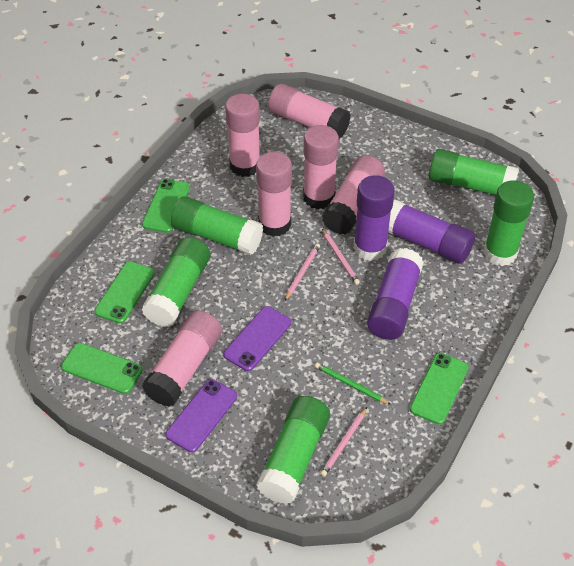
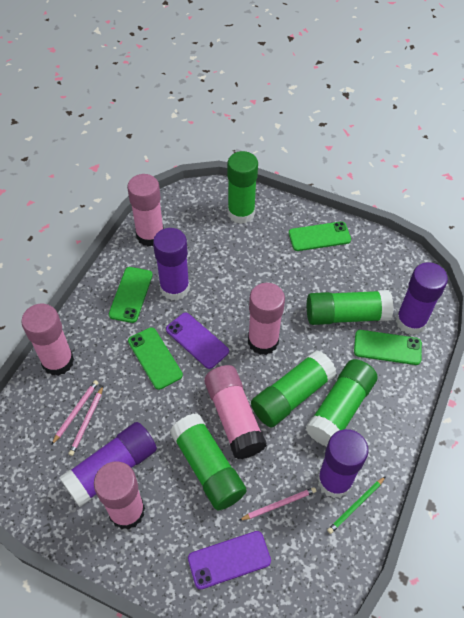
pink glue stick: 6 -> 5
purple glue stick: 3 -> 4

